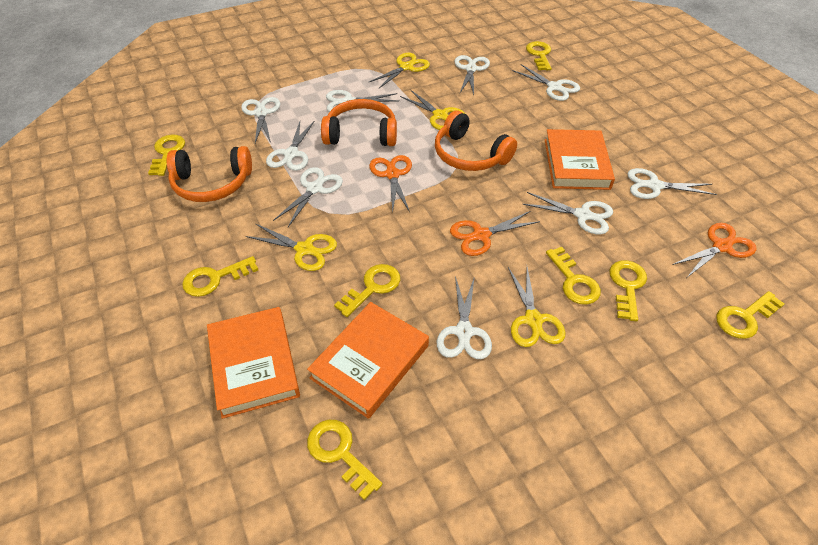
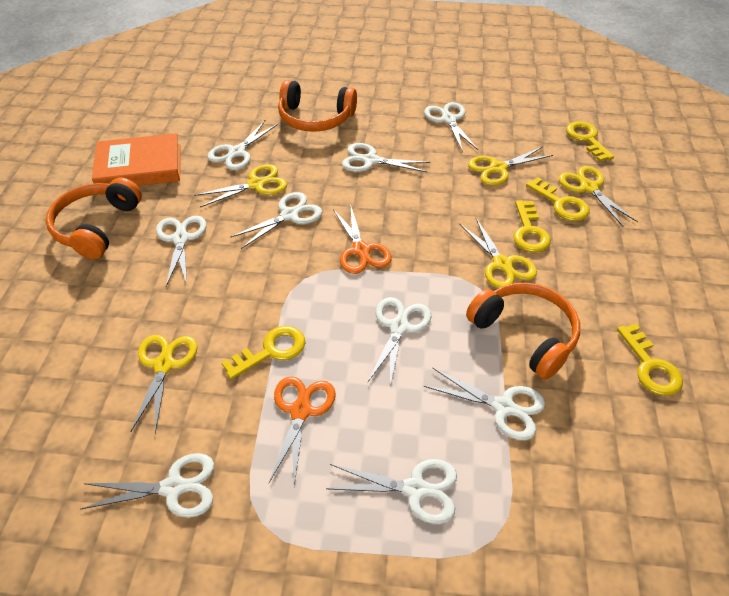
orange book: 3 -> 1
orange scissors: 3 -> 2
yellow key: 8 -> 5
yellow scissors: 4 -> 5

